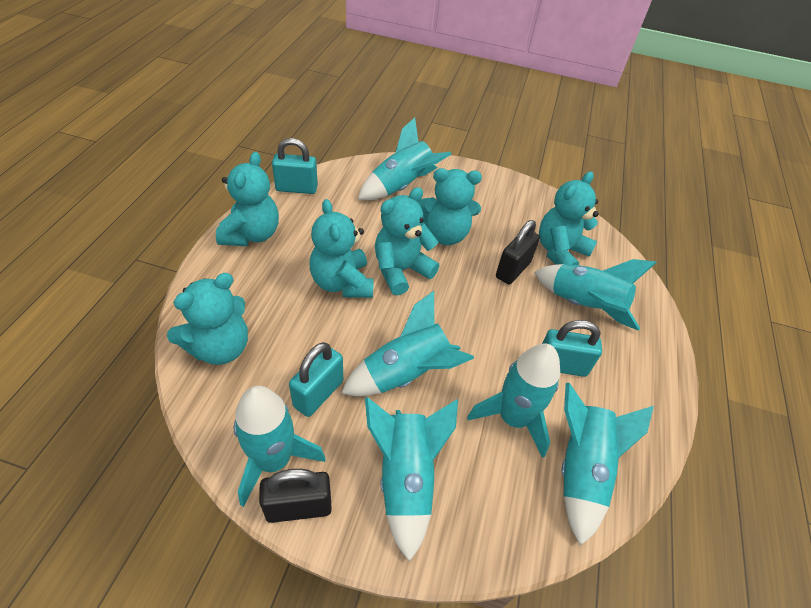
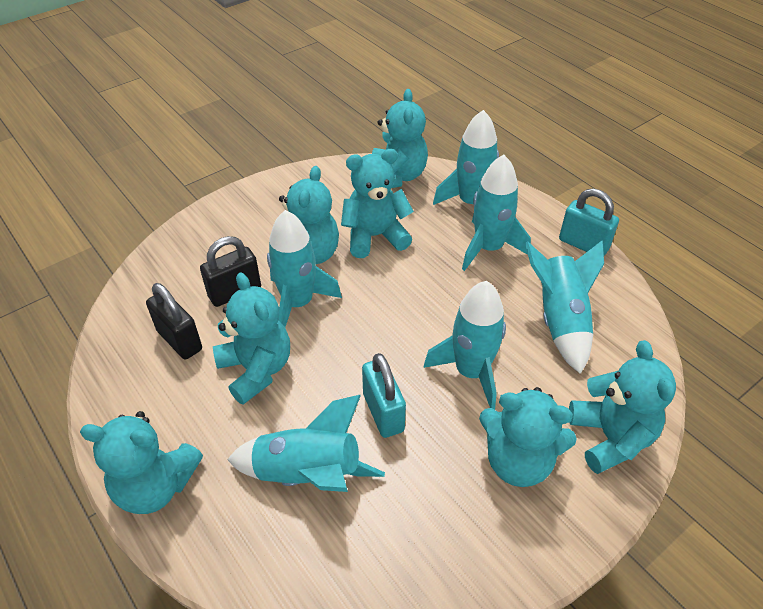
turquoise padlock: 3 -> 2
turquoise rocket: 7 -> 6
turquoise teddy bear: 6 -> 7

